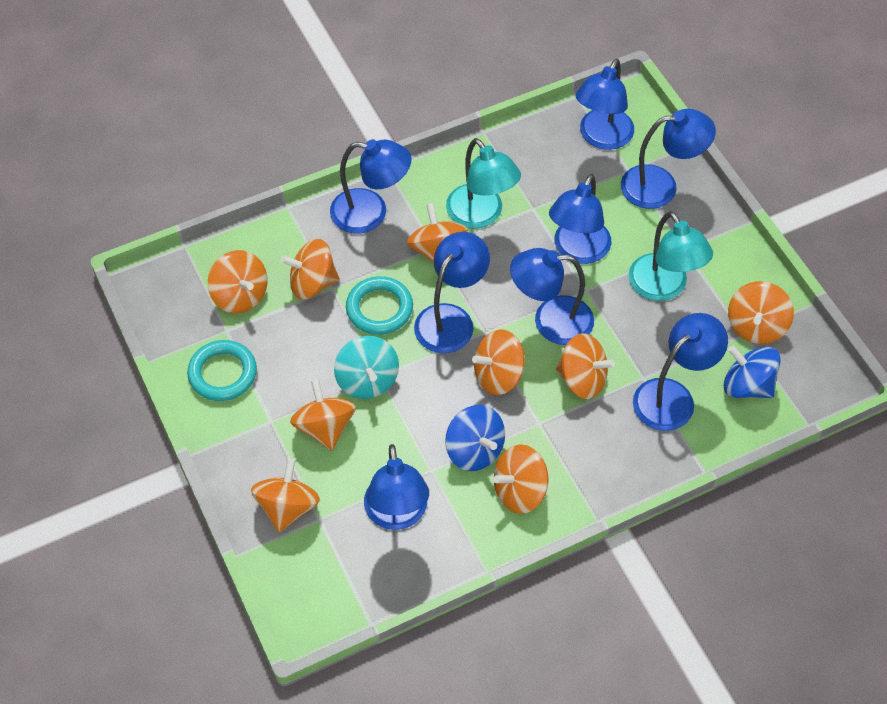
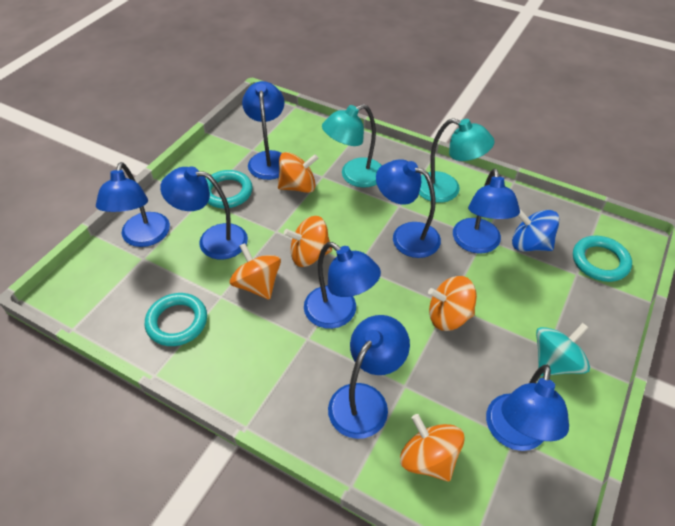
blue spinning top: 2 -> 1
orange spinning top: 9 -> 5
turquoise ring: 2 -> 3

